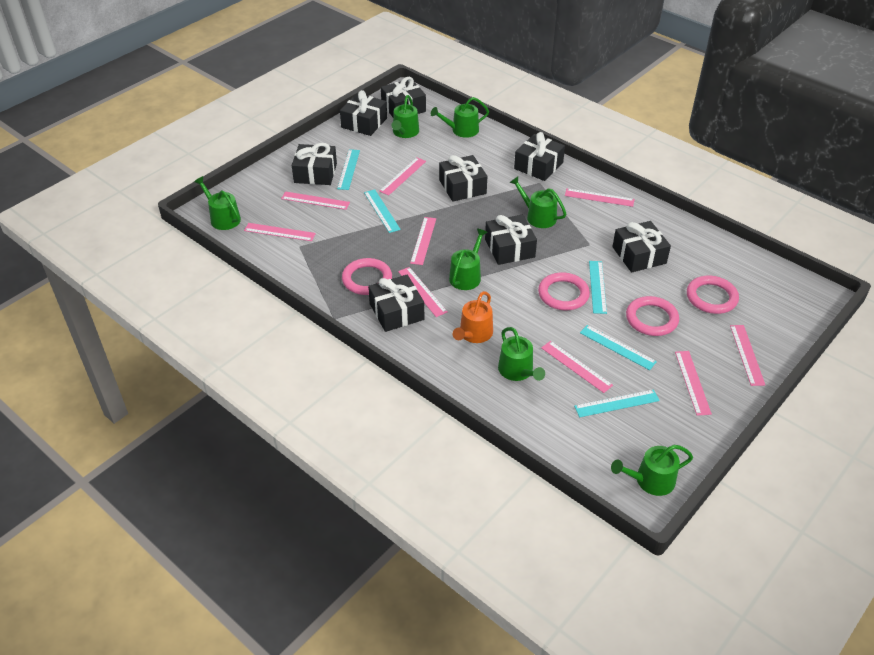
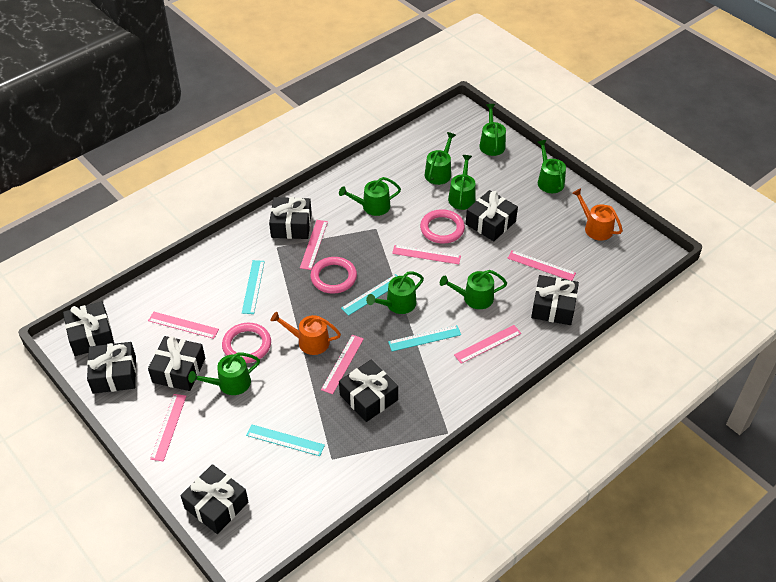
green watering can: 7 -> 8
orange watering can: 1 -> 2
pink ring: 4 -> 3
pink ruler: 9 -> 7
turquoise ruler: 5 -> 4

